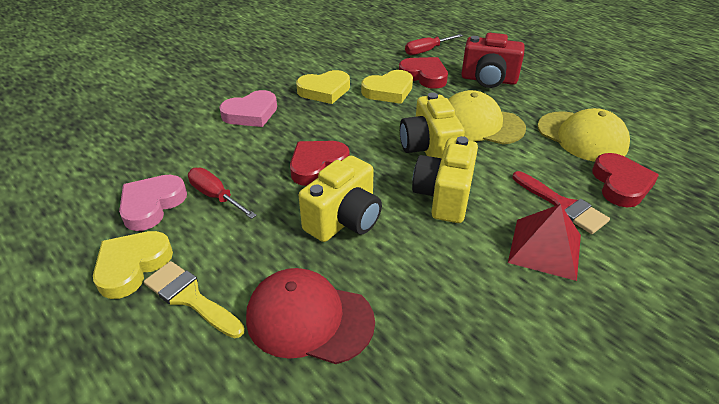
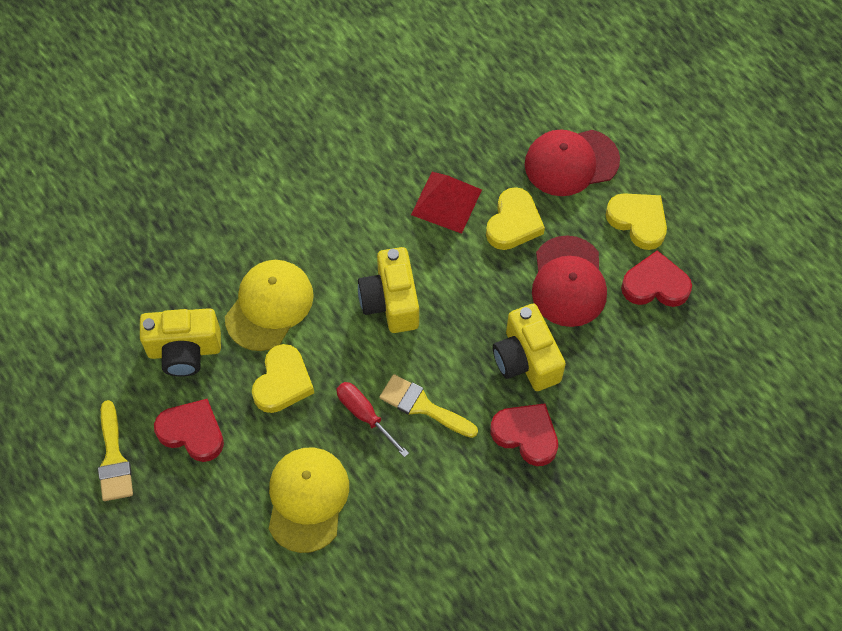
pink heart: 2 -> 0
red brush: 1 -> 0
red camera: 1 -> 0
red cap: 1 -> 2
red screwdriver: 2 -> 1
yellow brush: 1 -> 2

